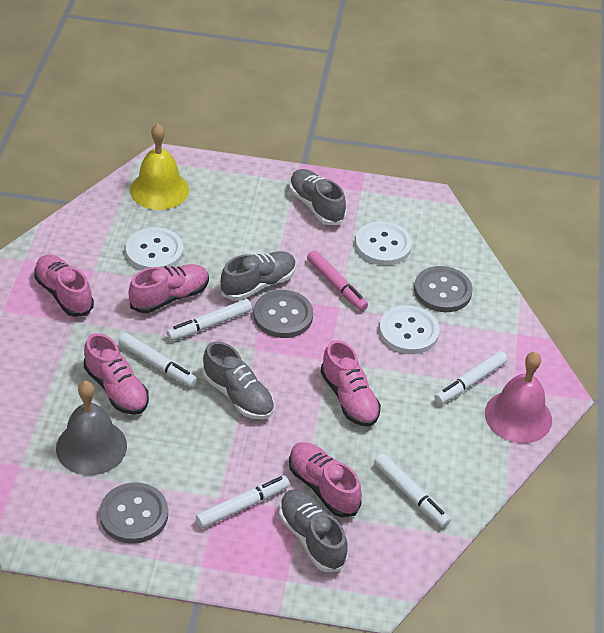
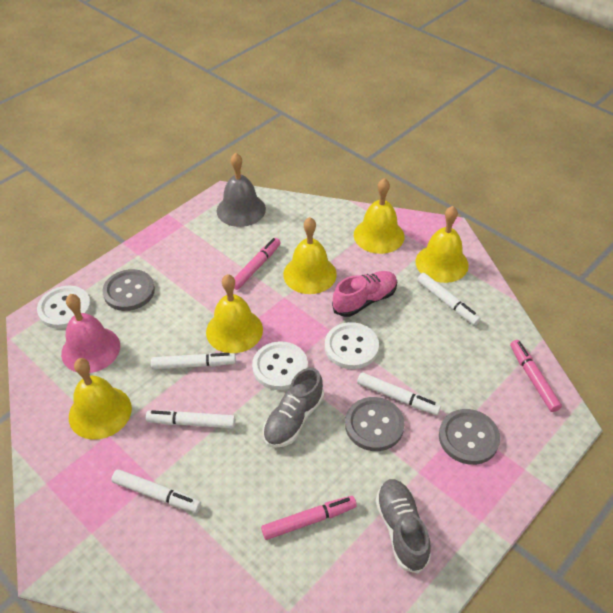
grey shoe: 4 -> 2
pink marker: 1 -> 3
pink shoe: 5 -> 1
yellow bell: 1 -> 5

